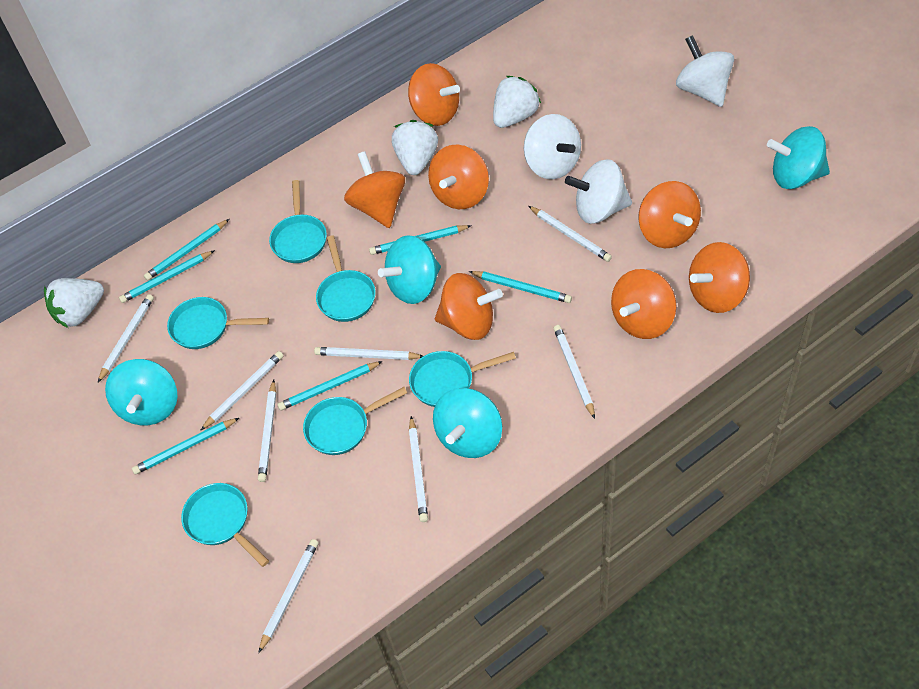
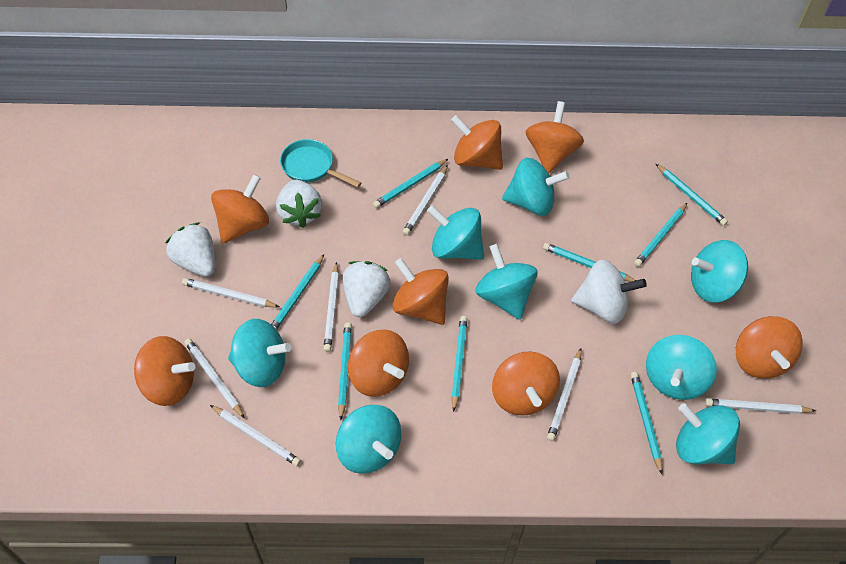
orange spinning top: 7 -> 8
turquoise pan: 6 -> 1
turquoise pencil: 6 -> 8
turquoise spinning top: 4 -> 8
white pencil: 8 -> 7
white spinning top: 3 -> 1

